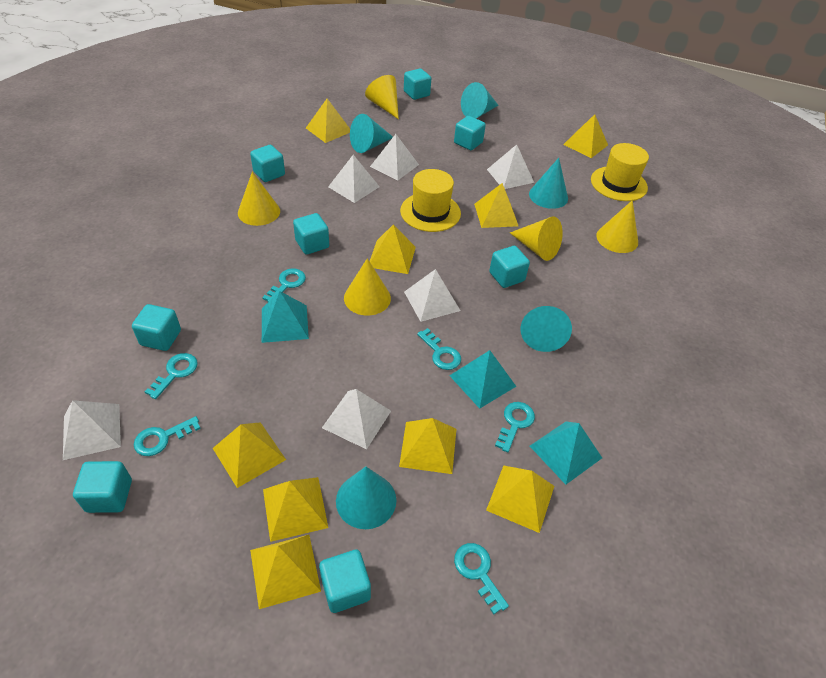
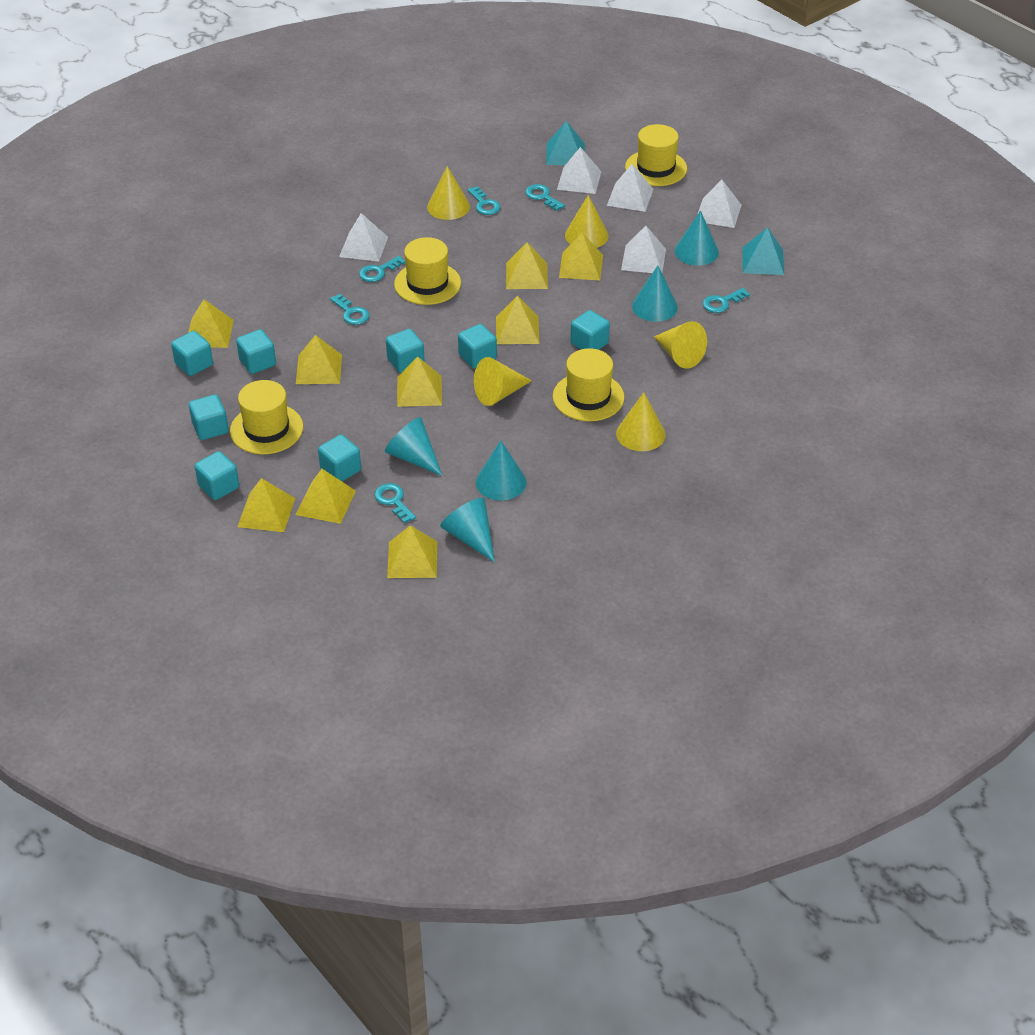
turquoise pyramid: 3 -> 2
white pyramid: 6 -> 5
yellow hat: 2 -> 4

